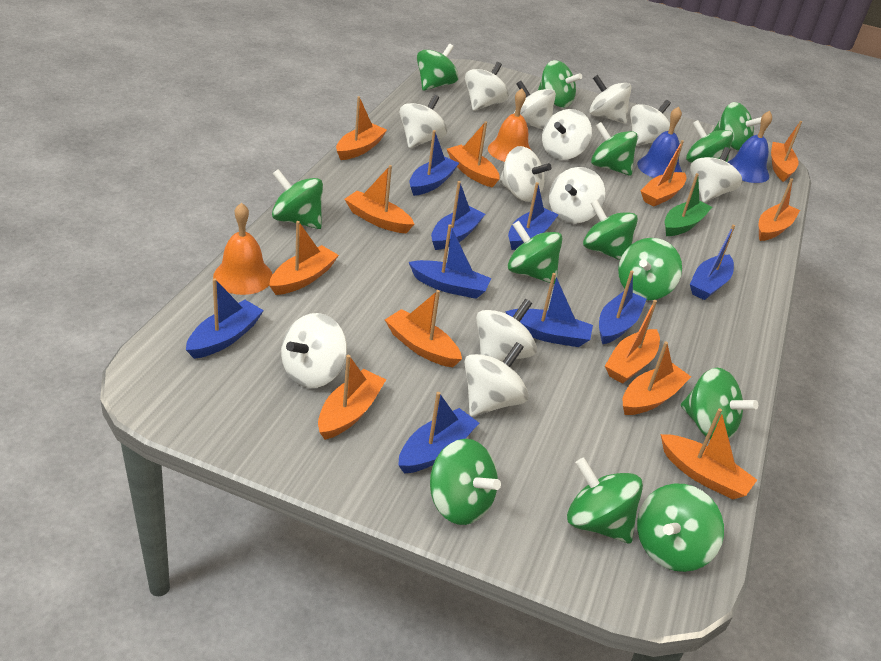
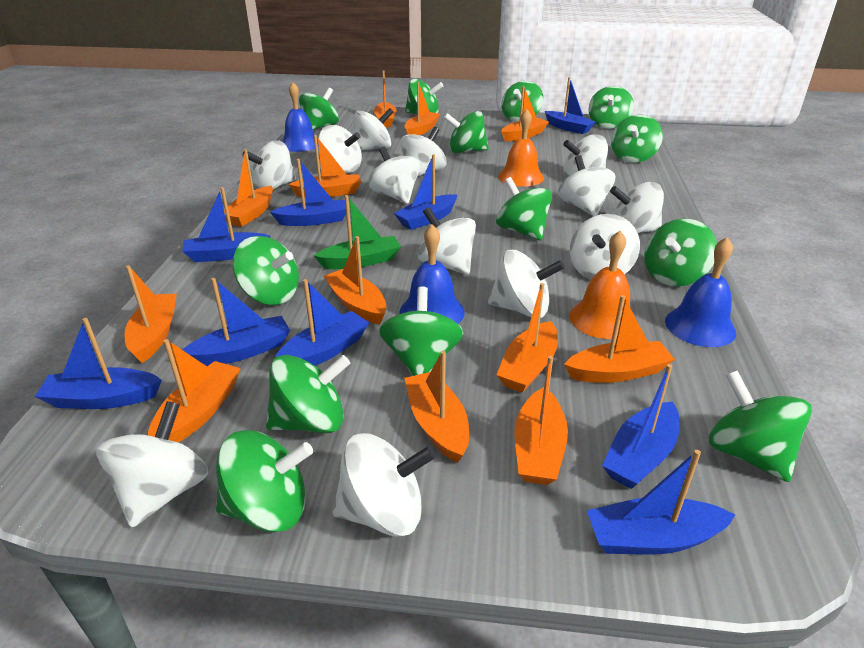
blue bell: 2 -> 3
white spinning top: 12 -> 13

